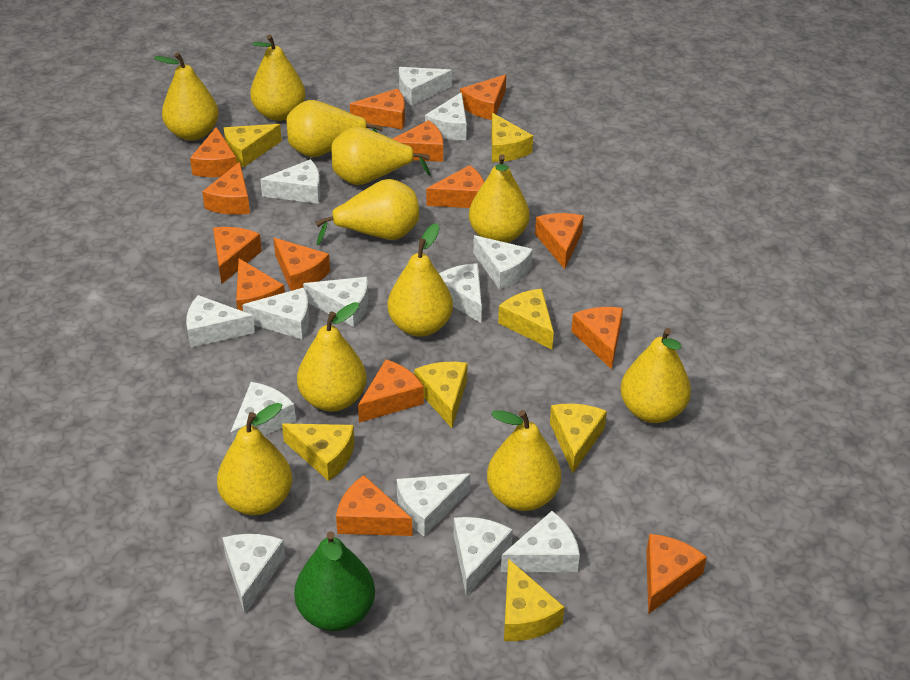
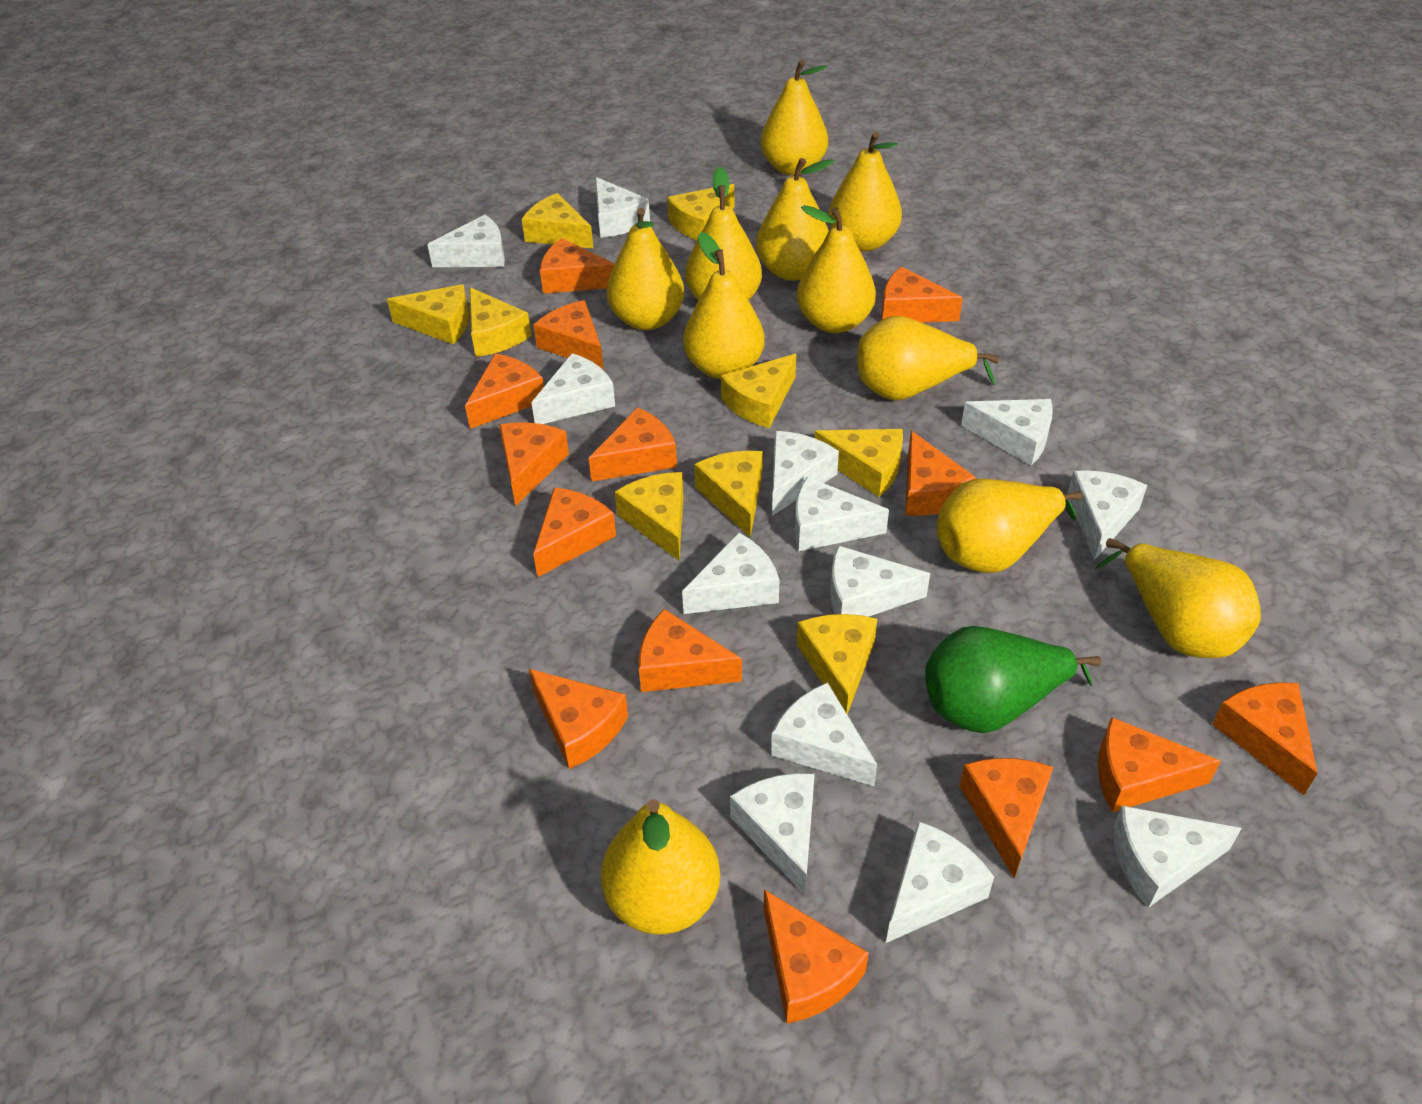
yellow cheese: 7 -> 9

